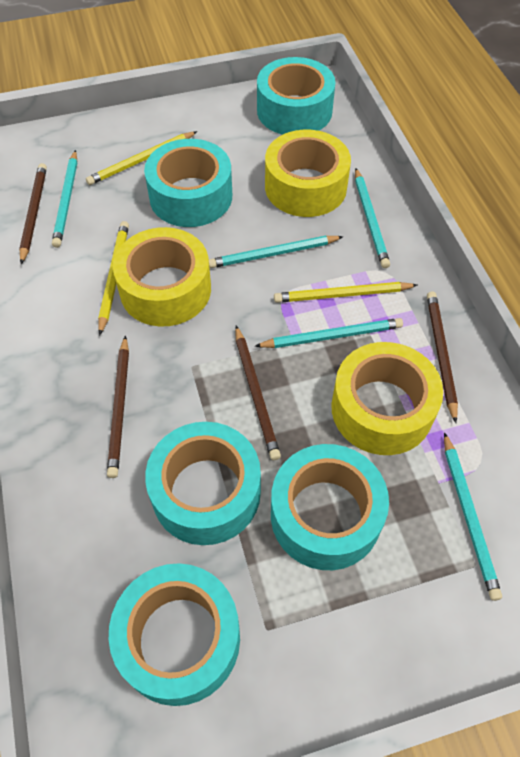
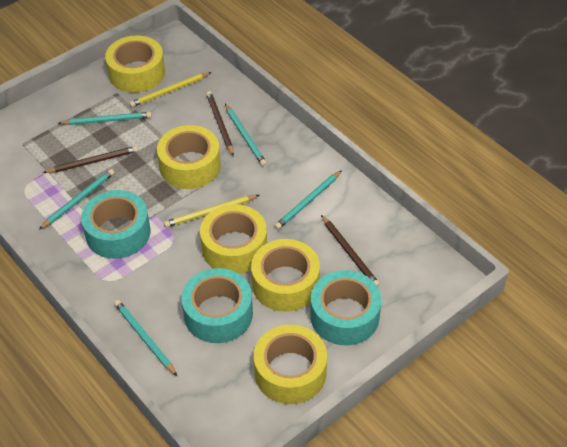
brown pencil: 4 -> 3
turquoise tape: 5 -> 3
yellow pencil: 3 -> 2
yellow tape: 3 -> 5

